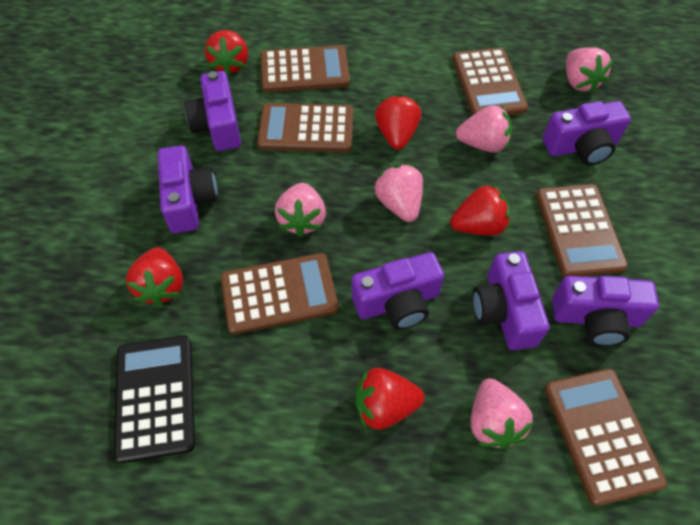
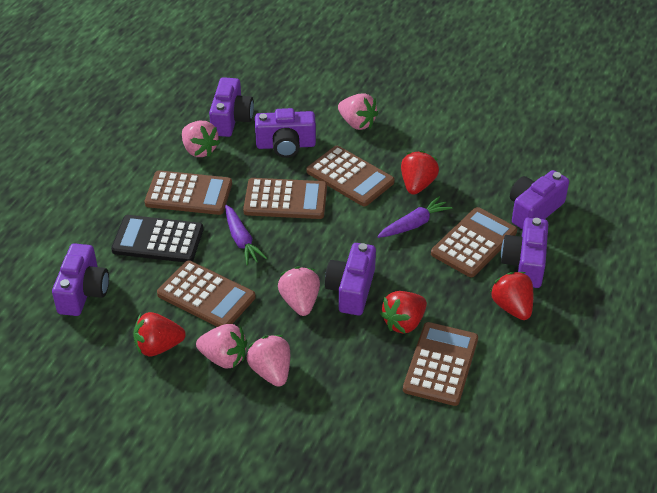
purple carrot: 0 -> 2
red strawberry: 5 -> 4

